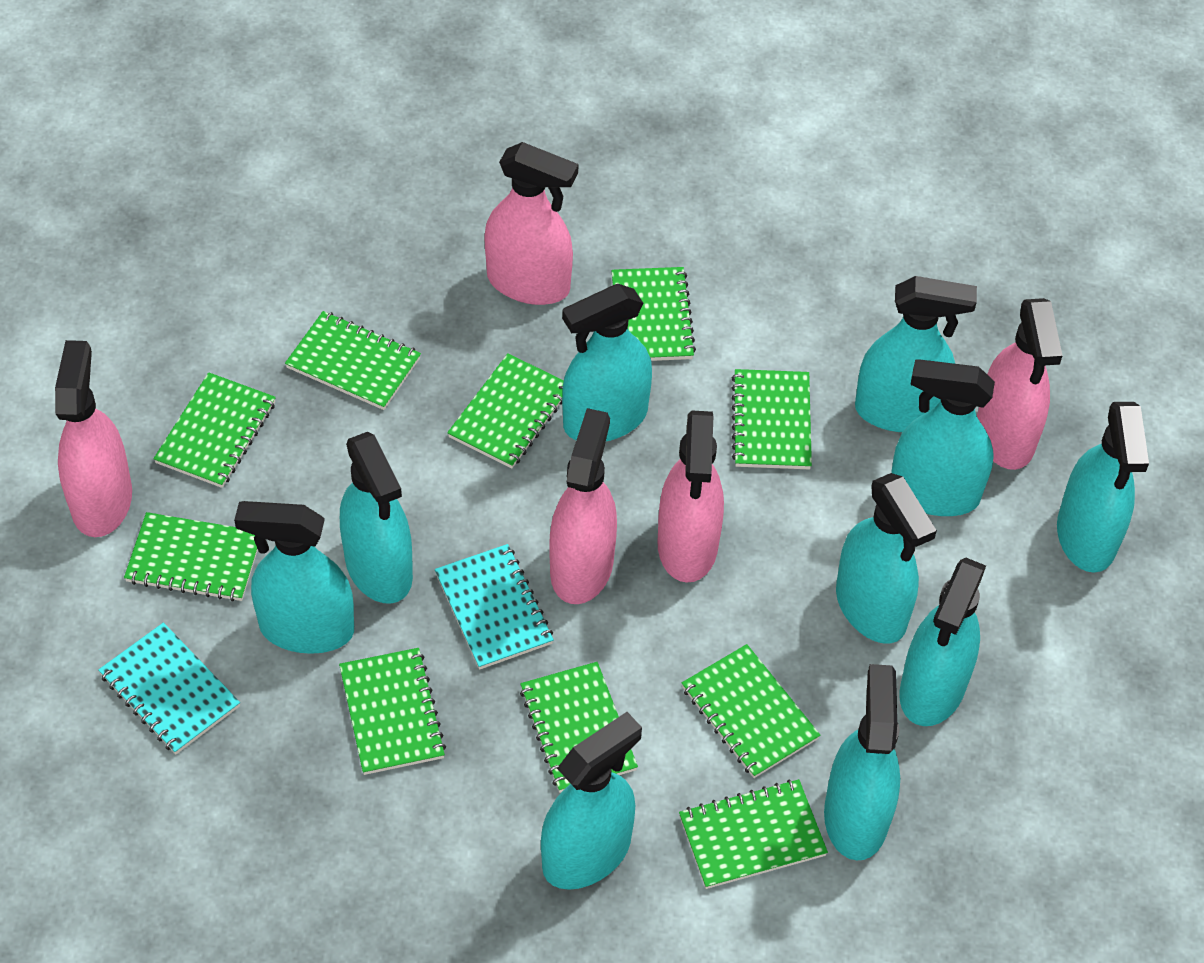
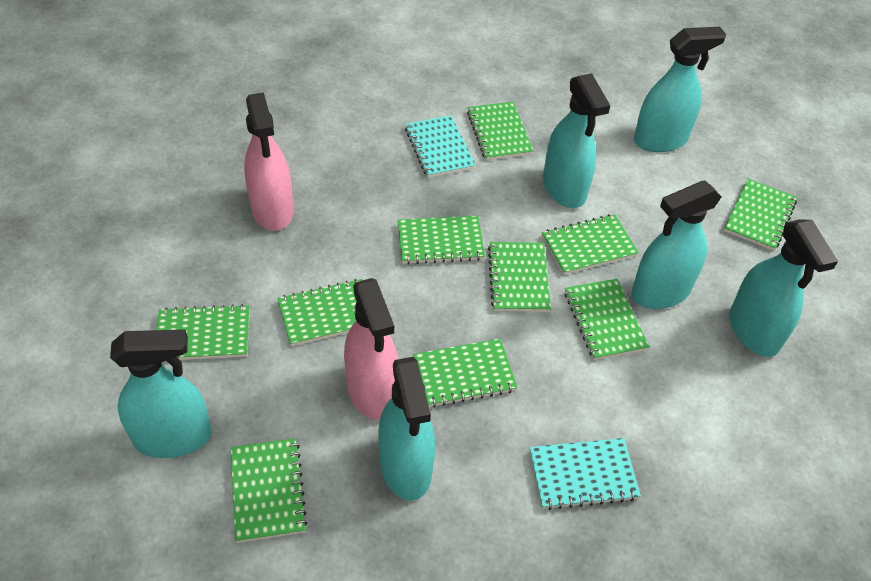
pink spray bottle: 5 -> 2
turquoise spray bottle: 10 -> 6

